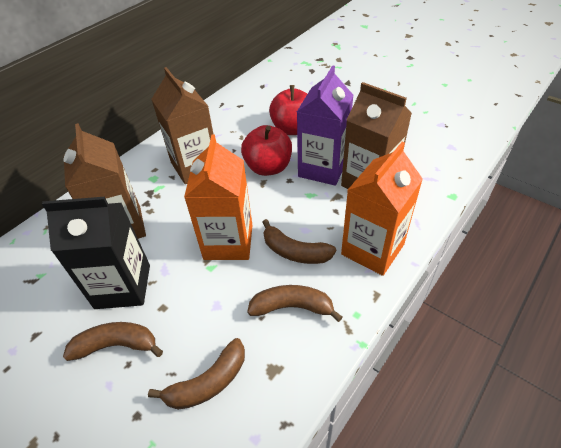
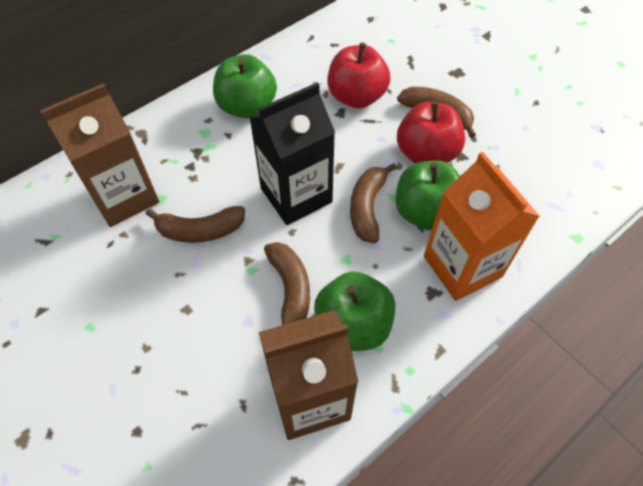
brown carton: 3 -> 2
green apple: 0 -> 3
orange carton: 2 -> 1
purple carton: 1 -> 0

